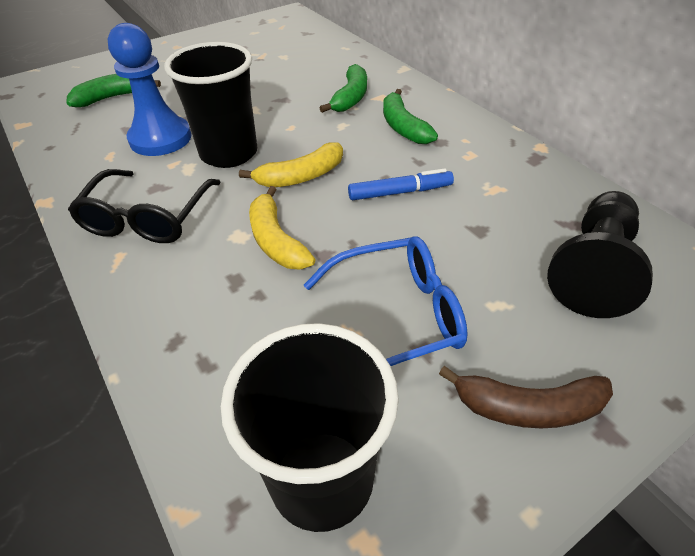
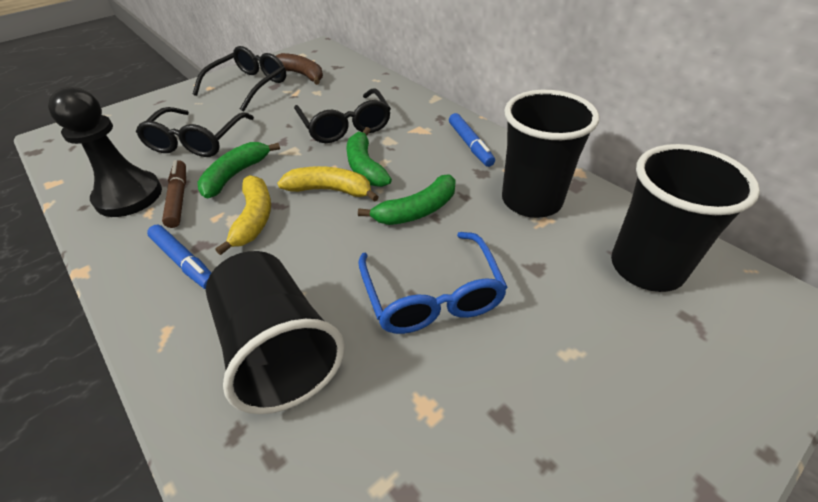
black cup: 2 -> 3
black glasses: 1 -> 3
blue marker: 1 -> 2
blue pawn: 1 -> 0
brown marker: 0 -> 1

